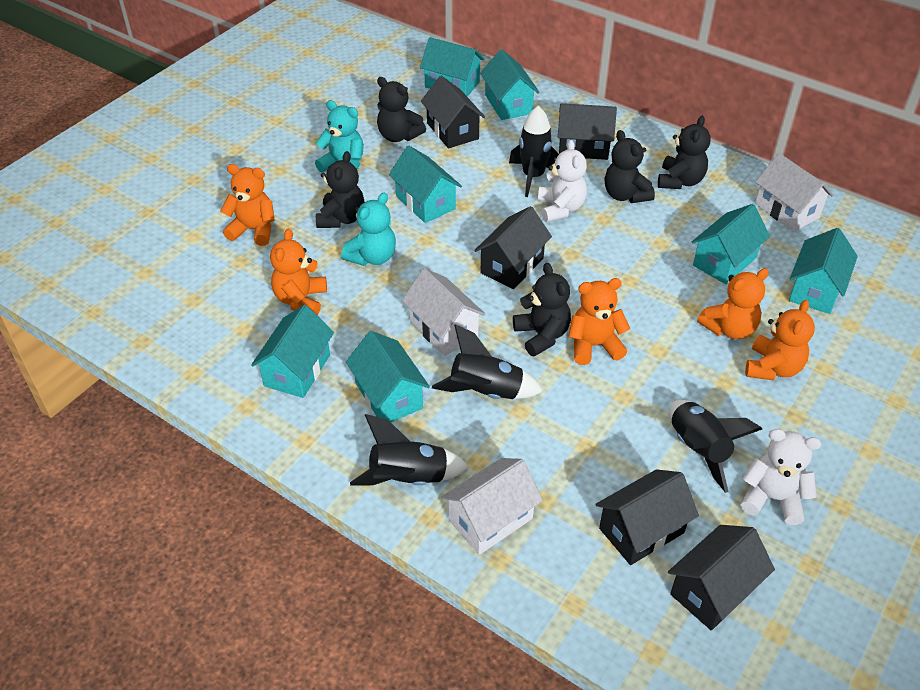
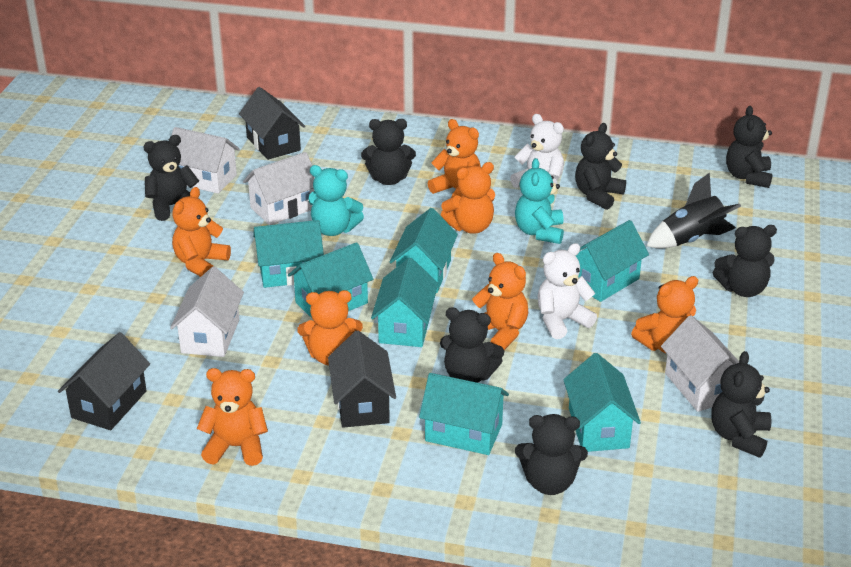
black house: 5 -> 3
black rocket: 4 -> 1
black teddy bear: 5 -> 8
orange teddy bear: 5 -> 7
white house: 3 -> 4

